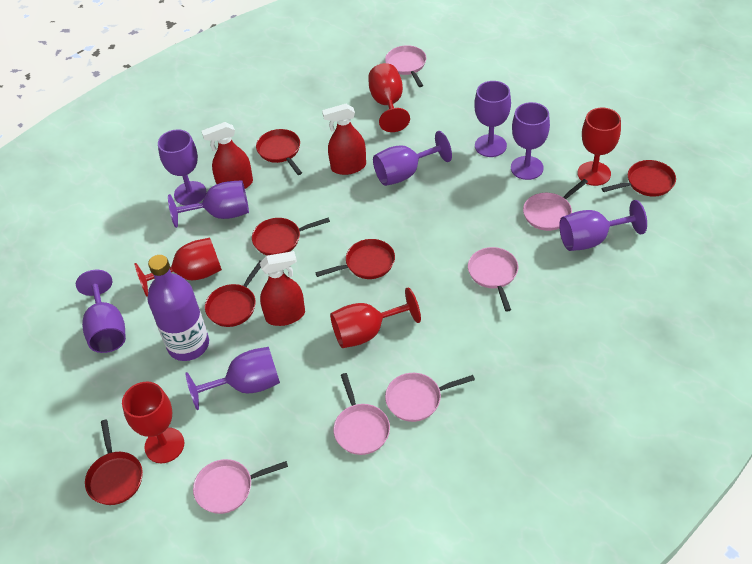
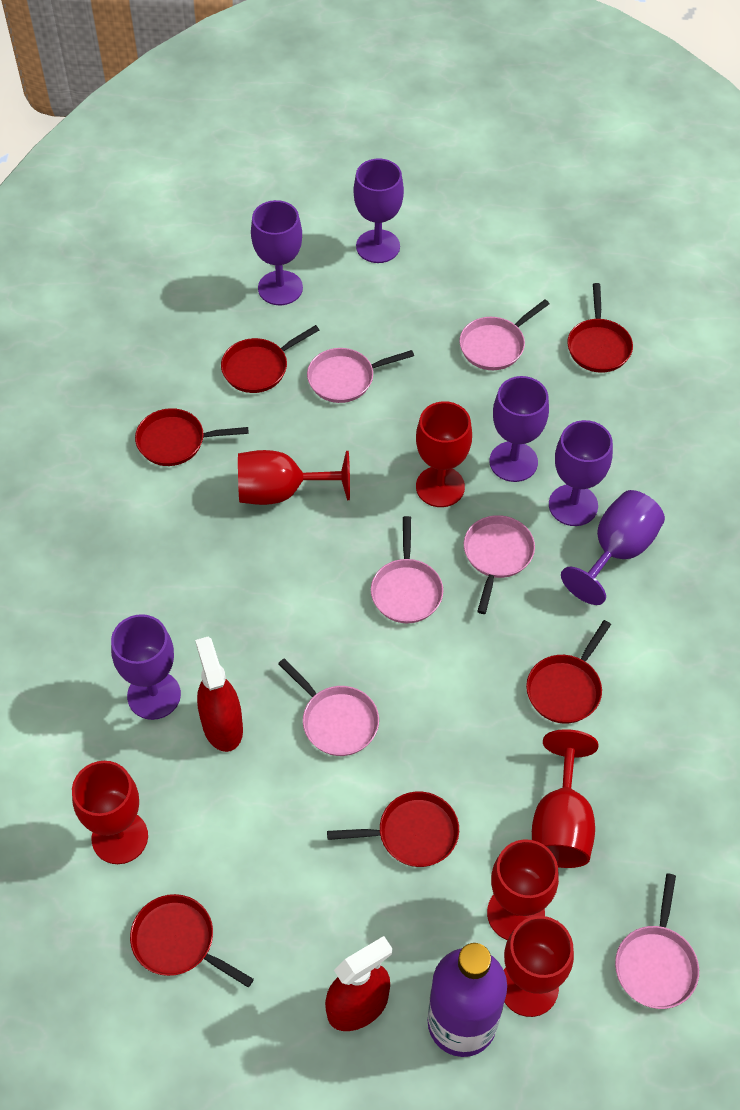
purple goblet: 8 -> 6
red goblet: 5 -> 6
red spray bottle: 3 -> 2

